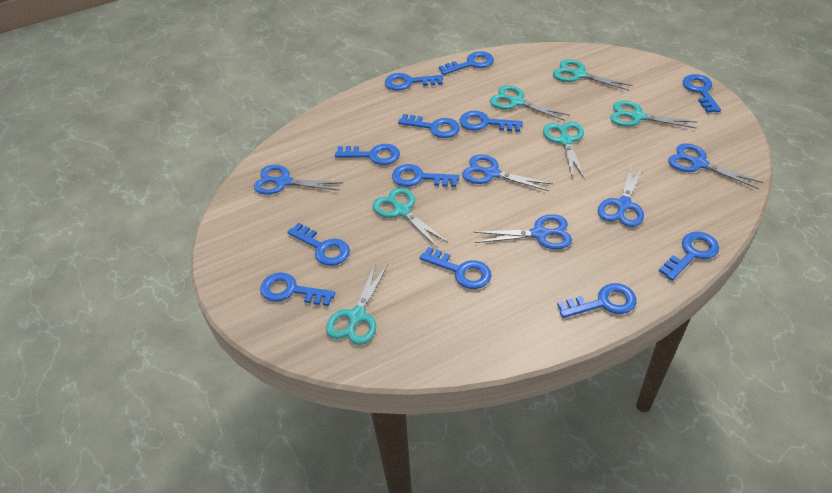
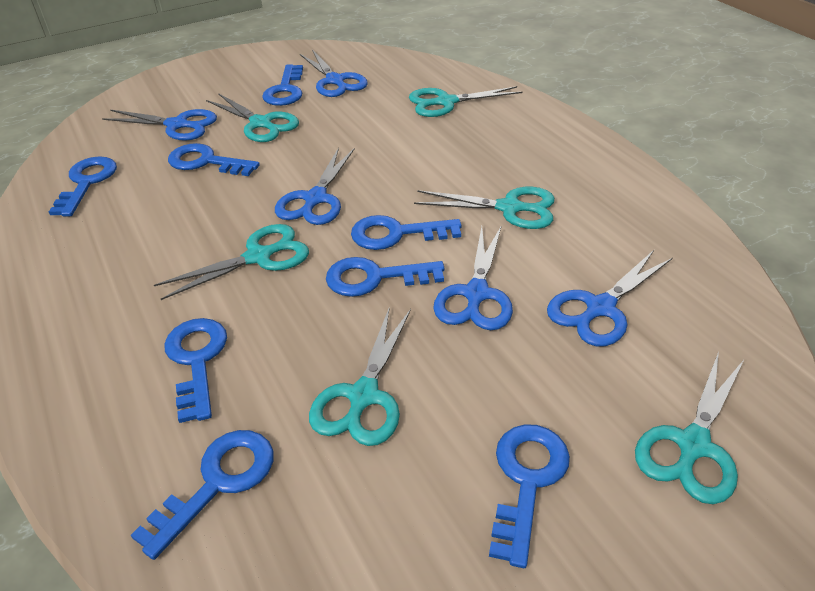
blue key: 12 -> 8

